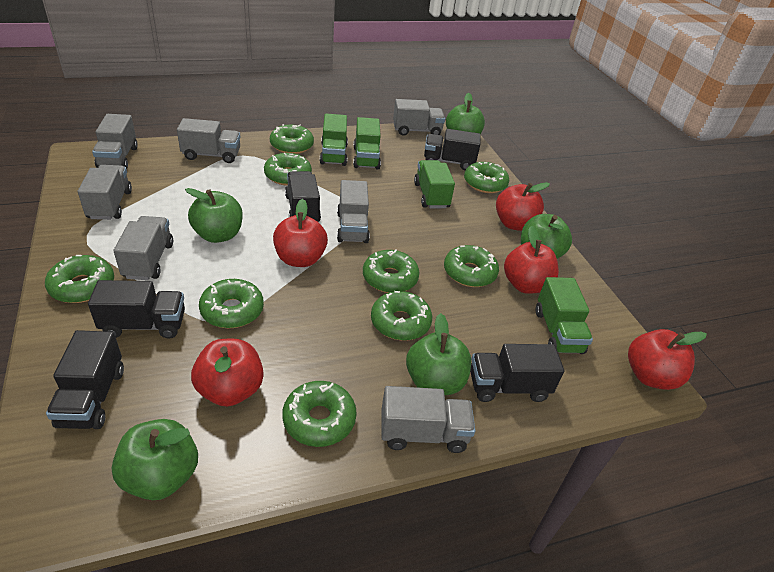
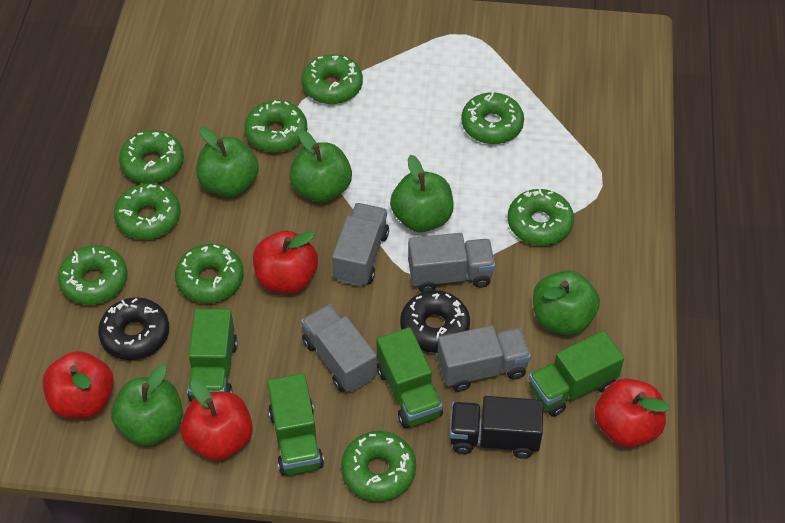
black donut: 0 -> 2
black truck: 5 -> 1
grey truck: 7 -> 4
red apple: 5 -> 4

